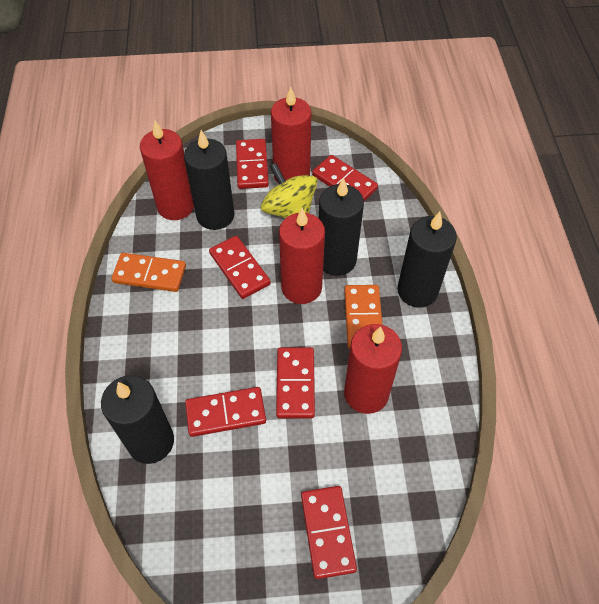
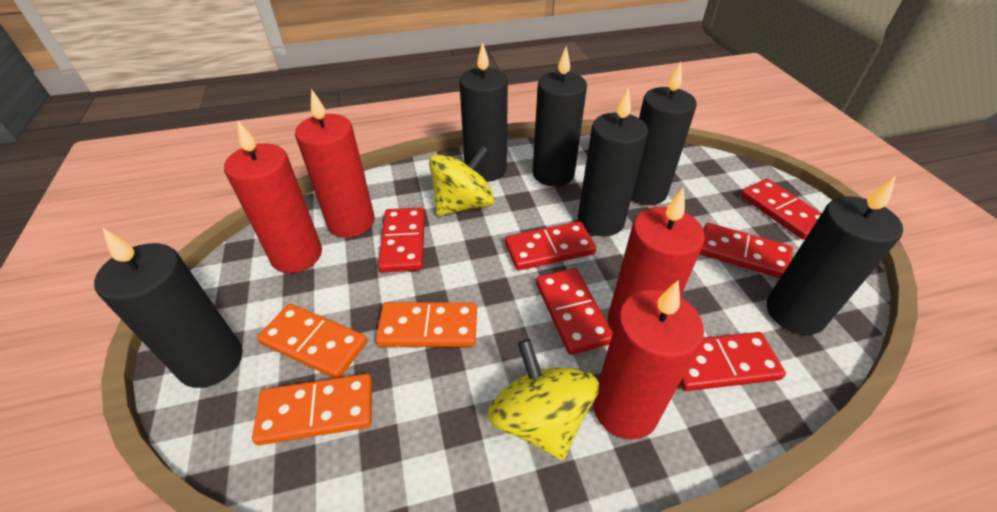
black candle: 4 -> 6
orange domino: 2 -> 3
yellow spinning top: 1 -> 2

